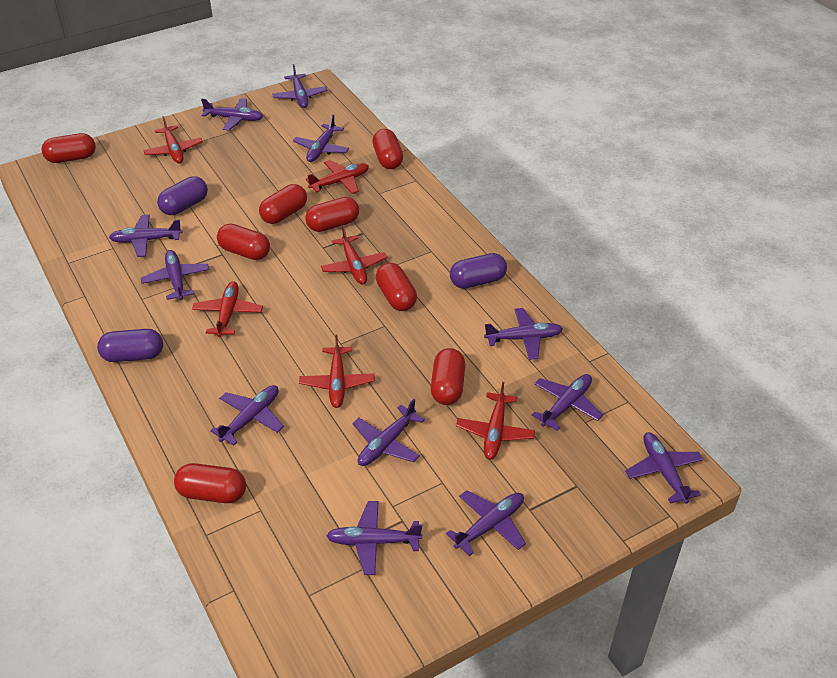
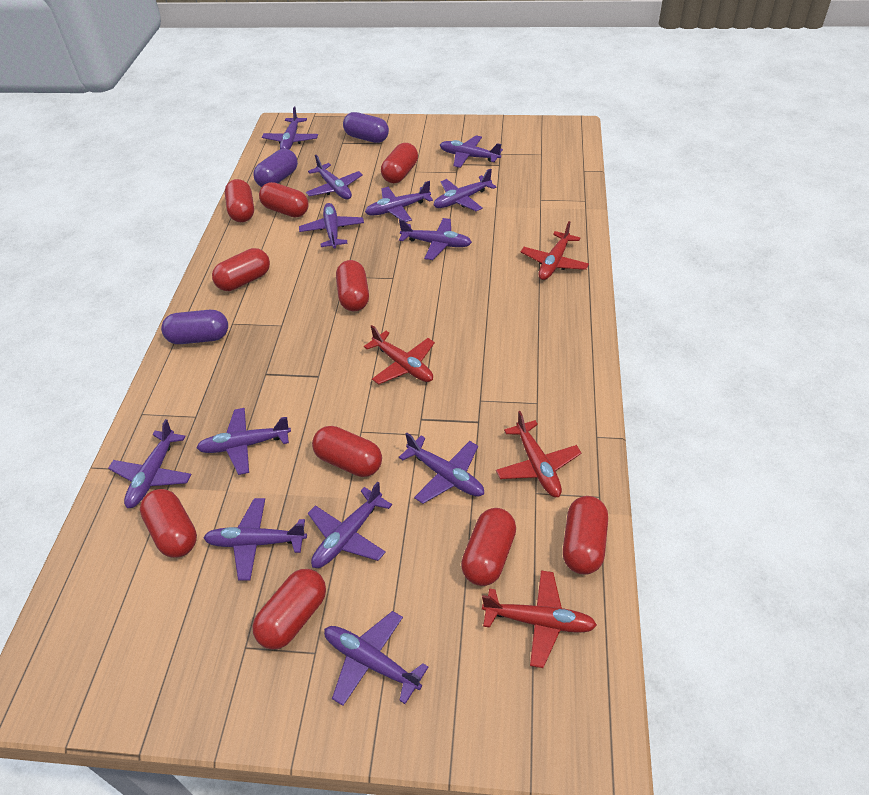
purple plane: 12 -> 13
red capsule: 8 -> 10
red plane: 6 -> 4

